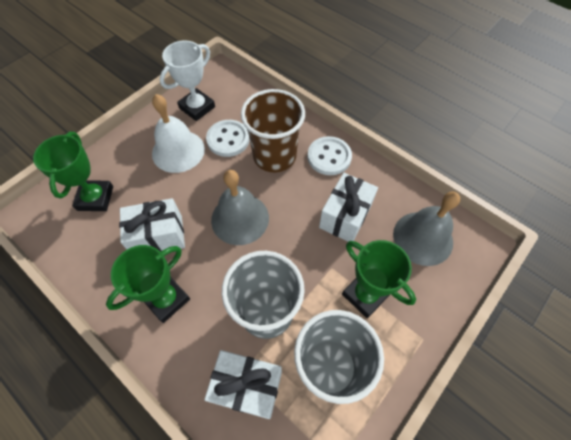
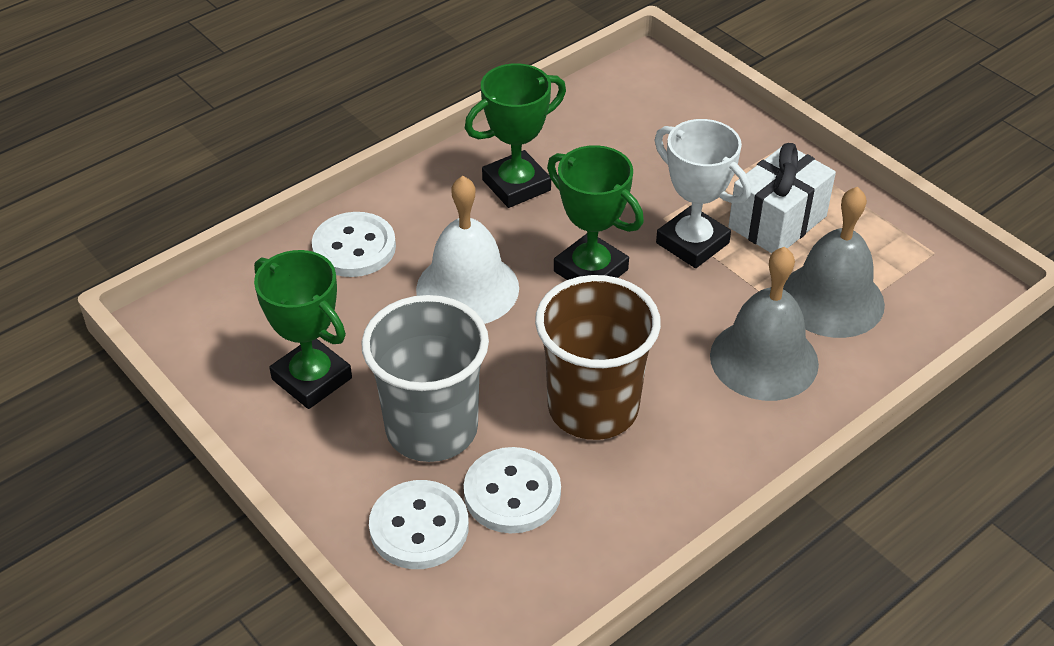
grey cup: 2 -> 1
white button: 2 -> 3
white gift: 3 -> 1

